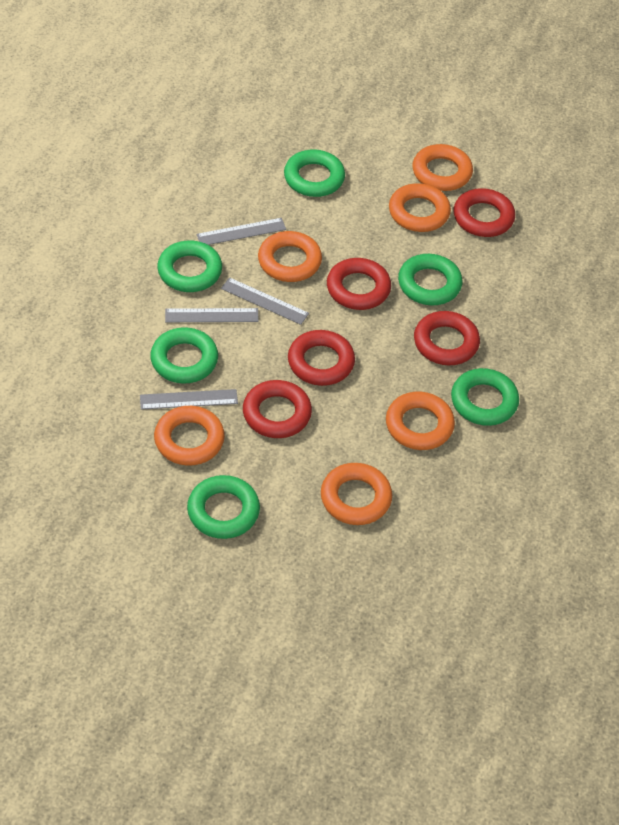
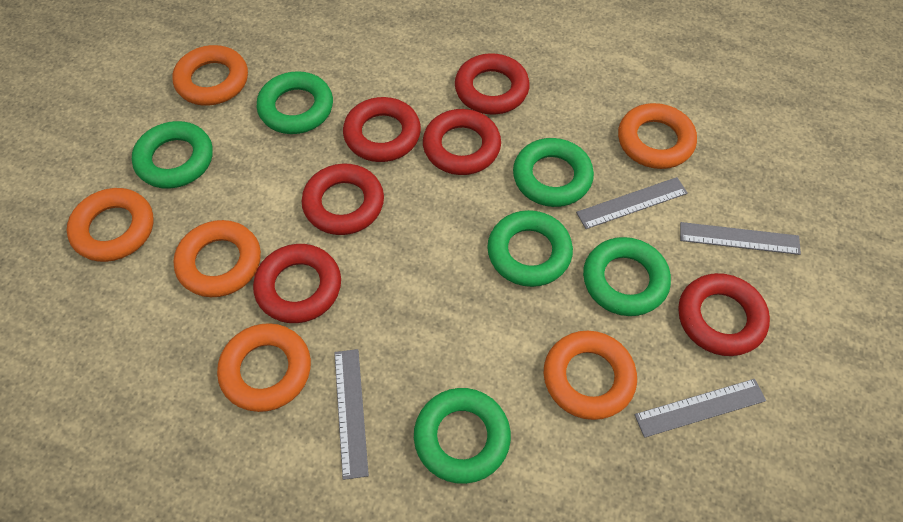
red ring: 5 -> 6

